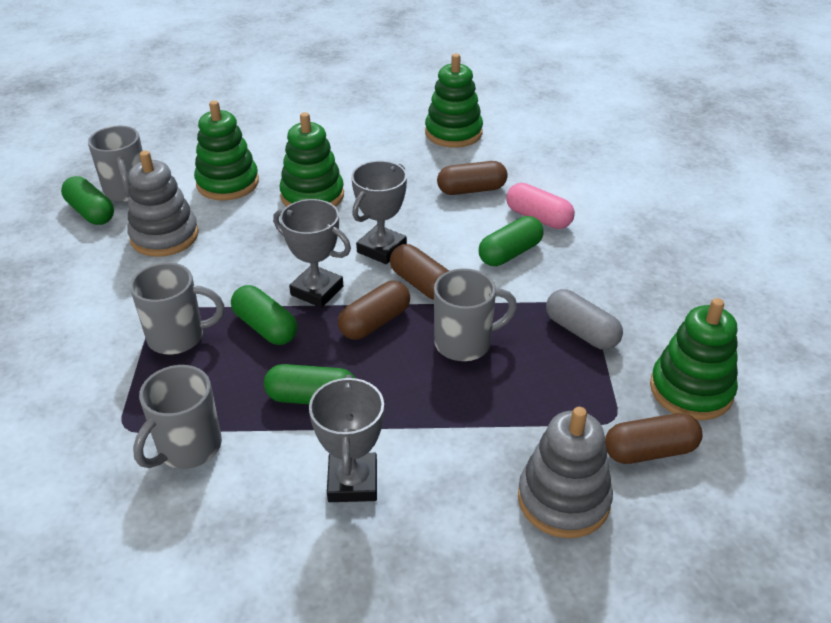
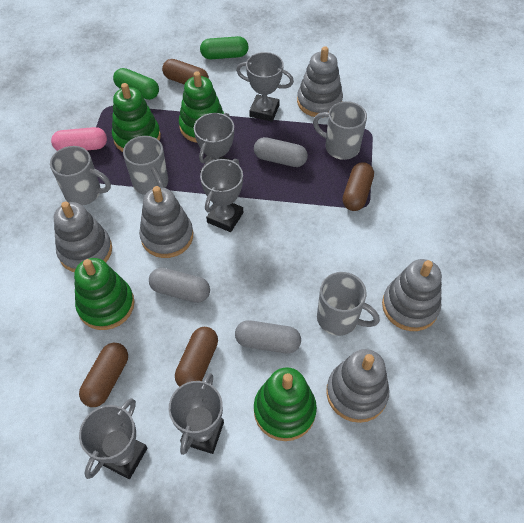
green capsule: 4 -> 2
grey capsule: 1 -> 3
grey stacking toy: 2 -> 5
grey trophy: 3 -> 5

